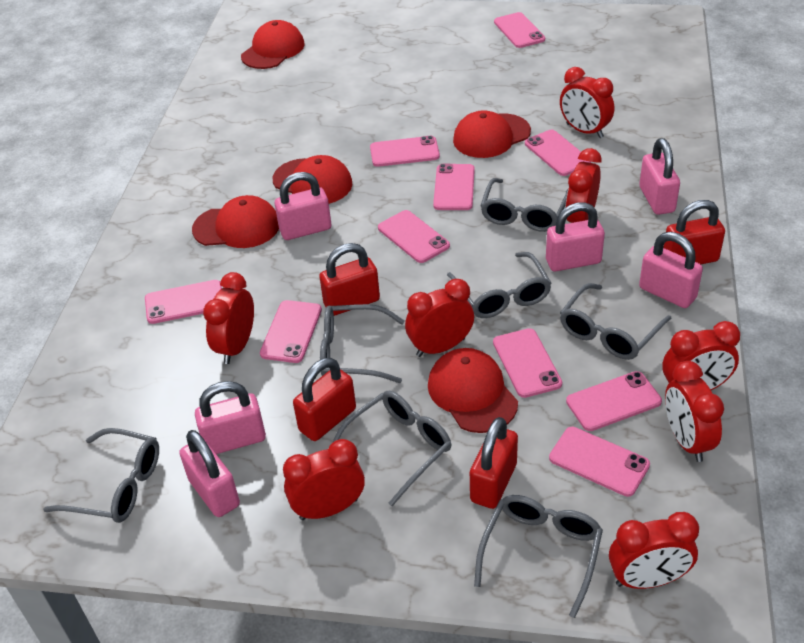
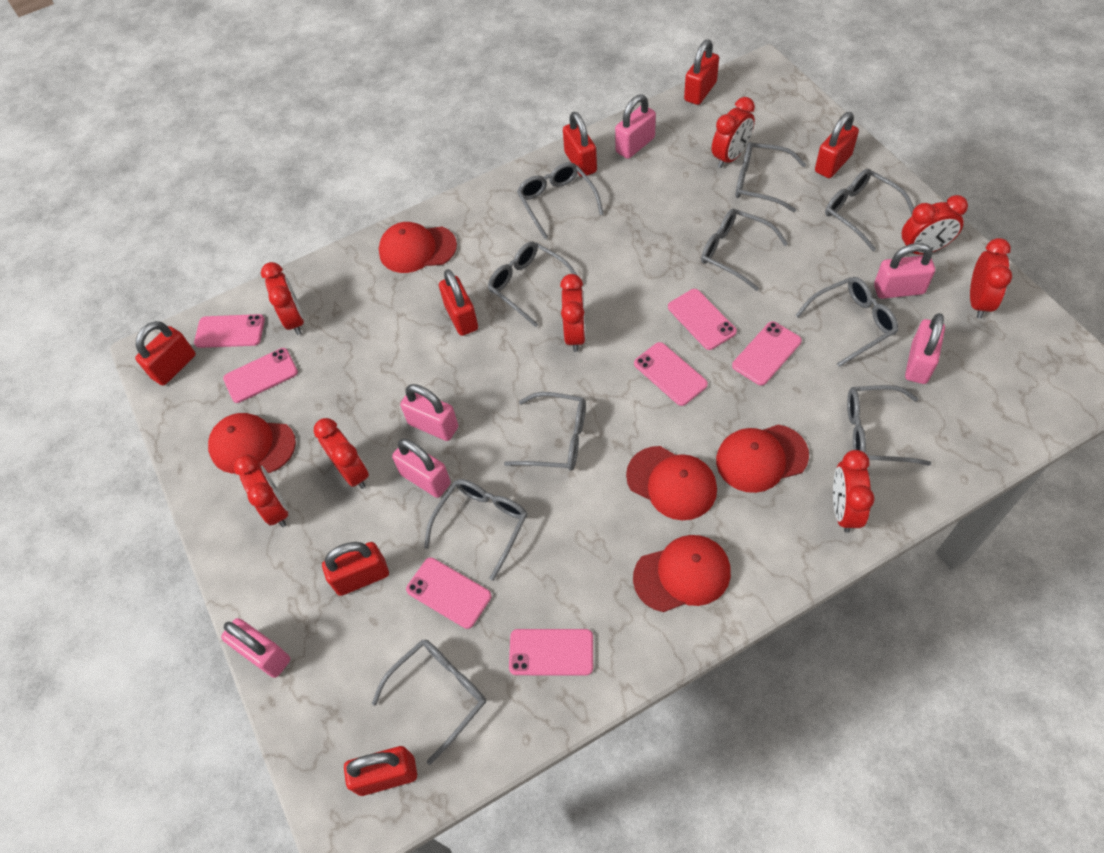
grey glasses: 7 -> 10
pink phone: 10 -> 7
red padlock: 4 -> 7

